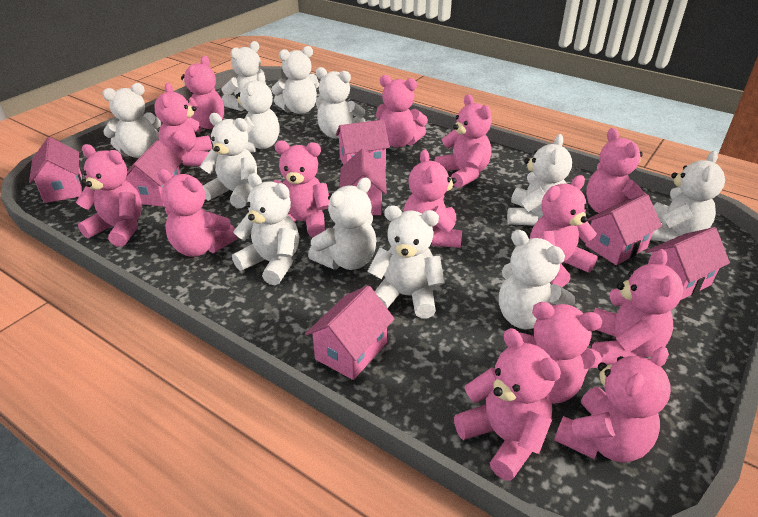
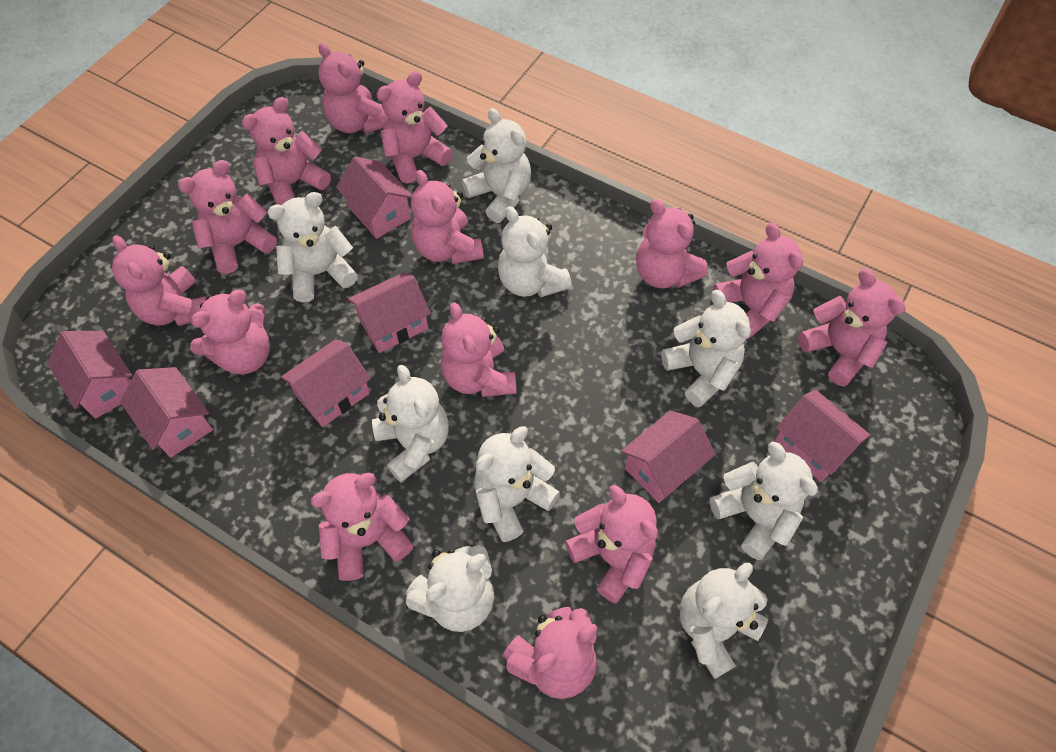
white teddy bear: 12 -> 9

